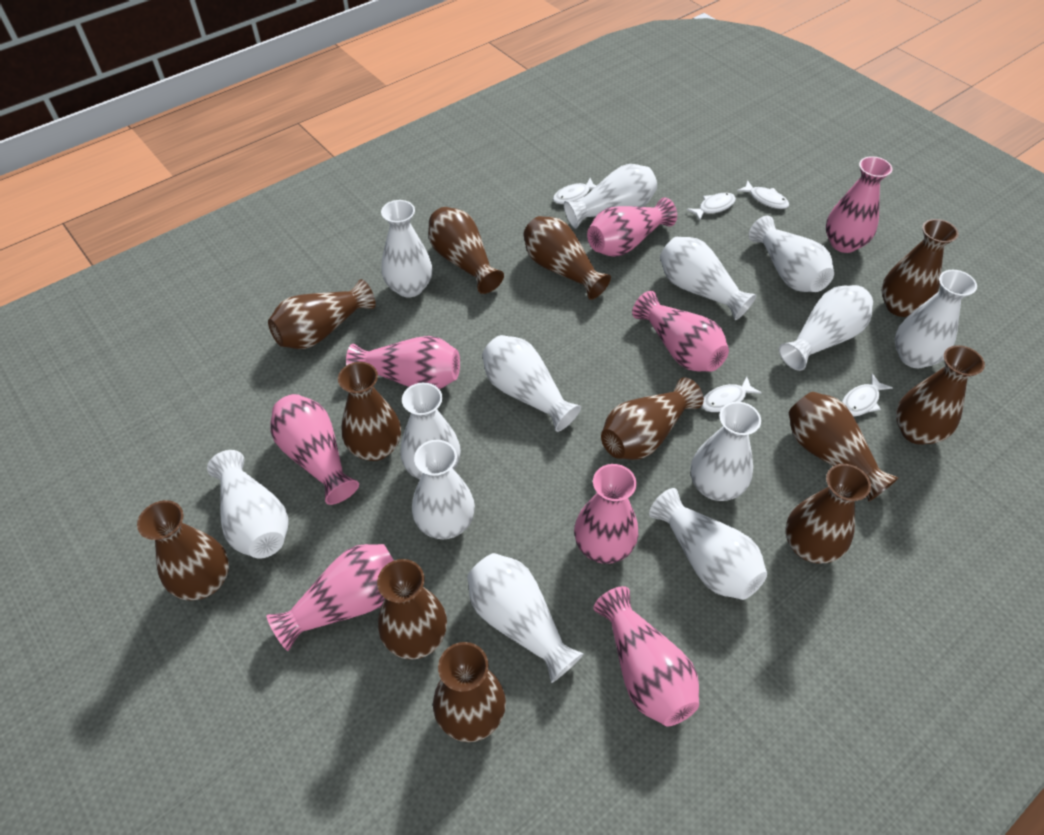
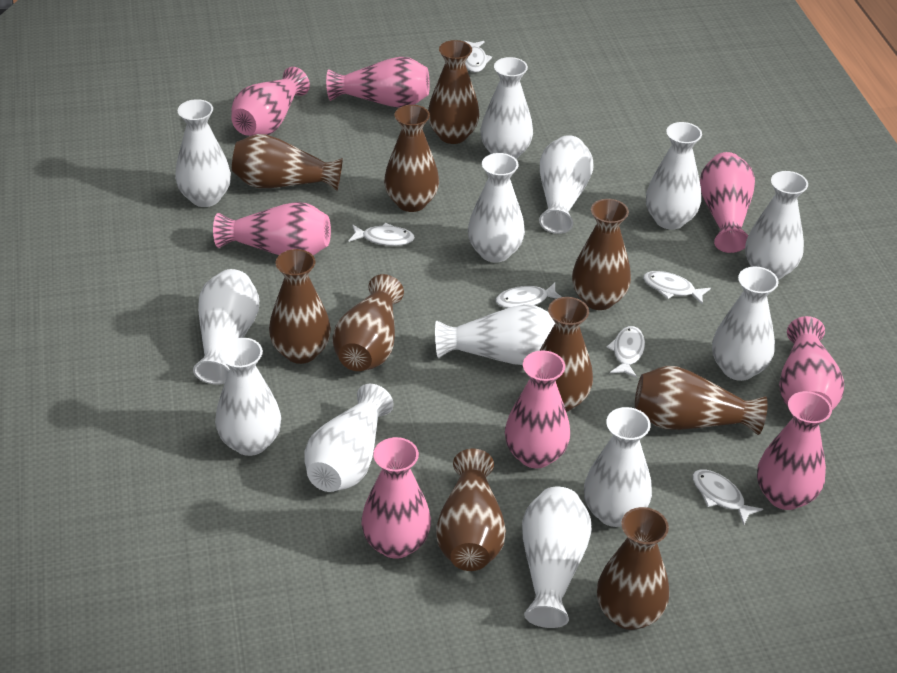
brown vase: 12 -> 10
white fish: 5 -> 6

